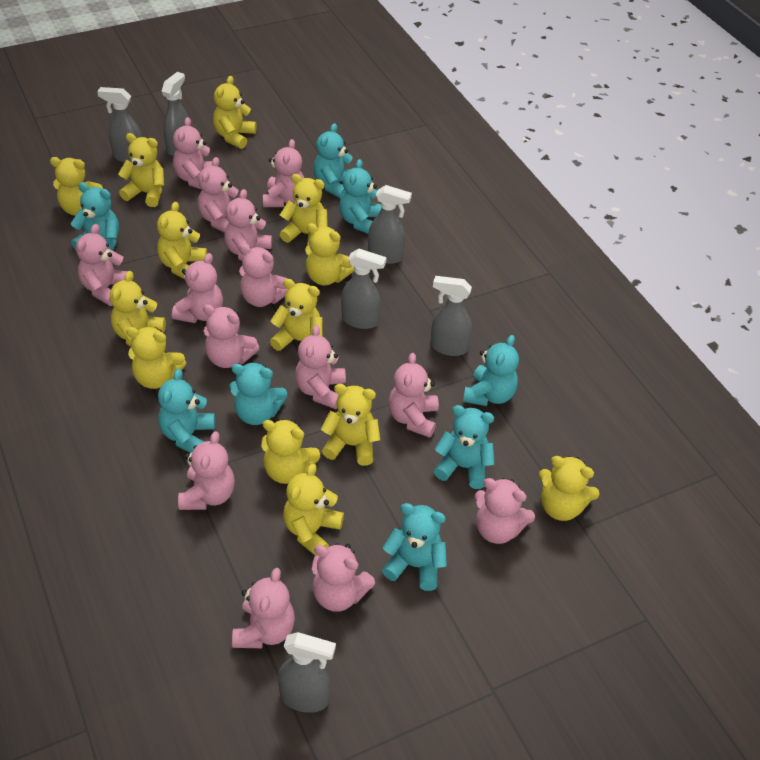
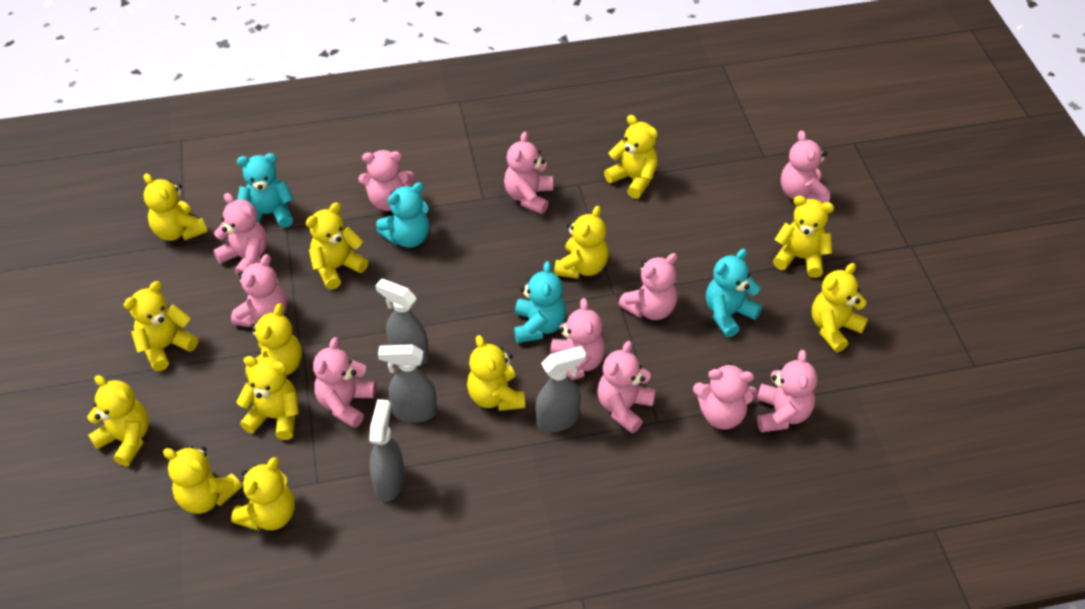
grey spray bottle: 6 -> 4
pink teddy bear: 14 -> 11
turquoise teddy bear: 8 -> 4

